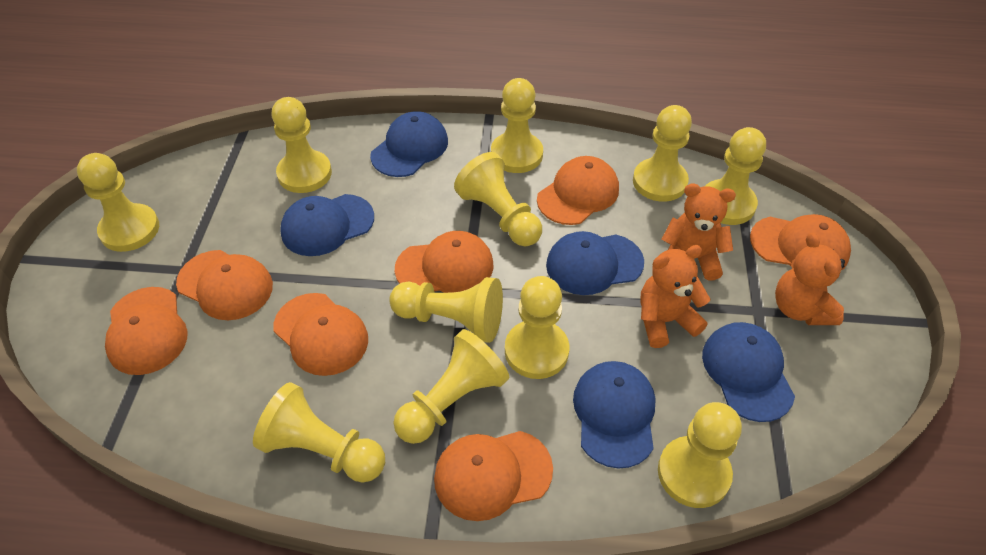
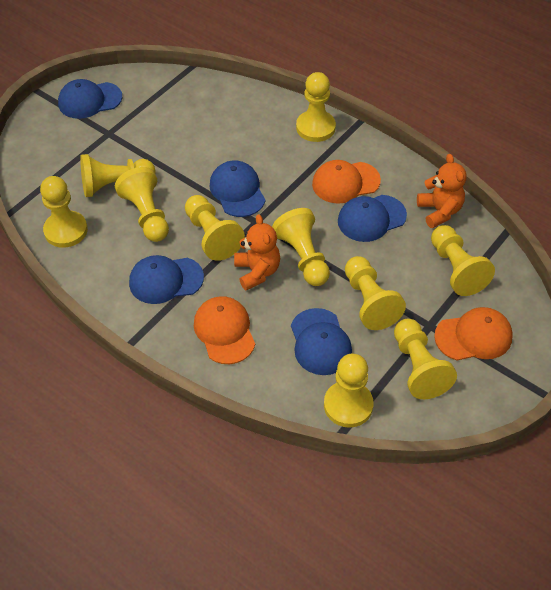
orange cap: 7 -> 3
orange teddy bear: 3 -> 2
yellow pawn: 11 -> 10

